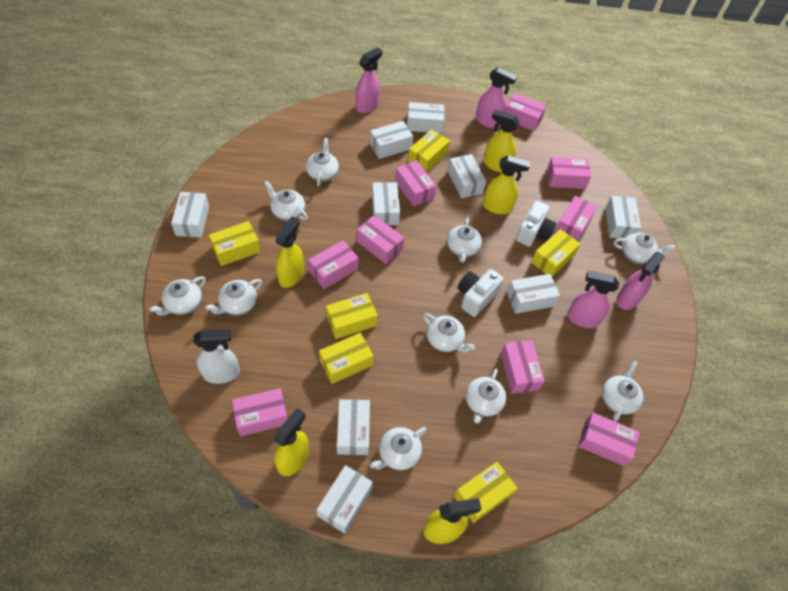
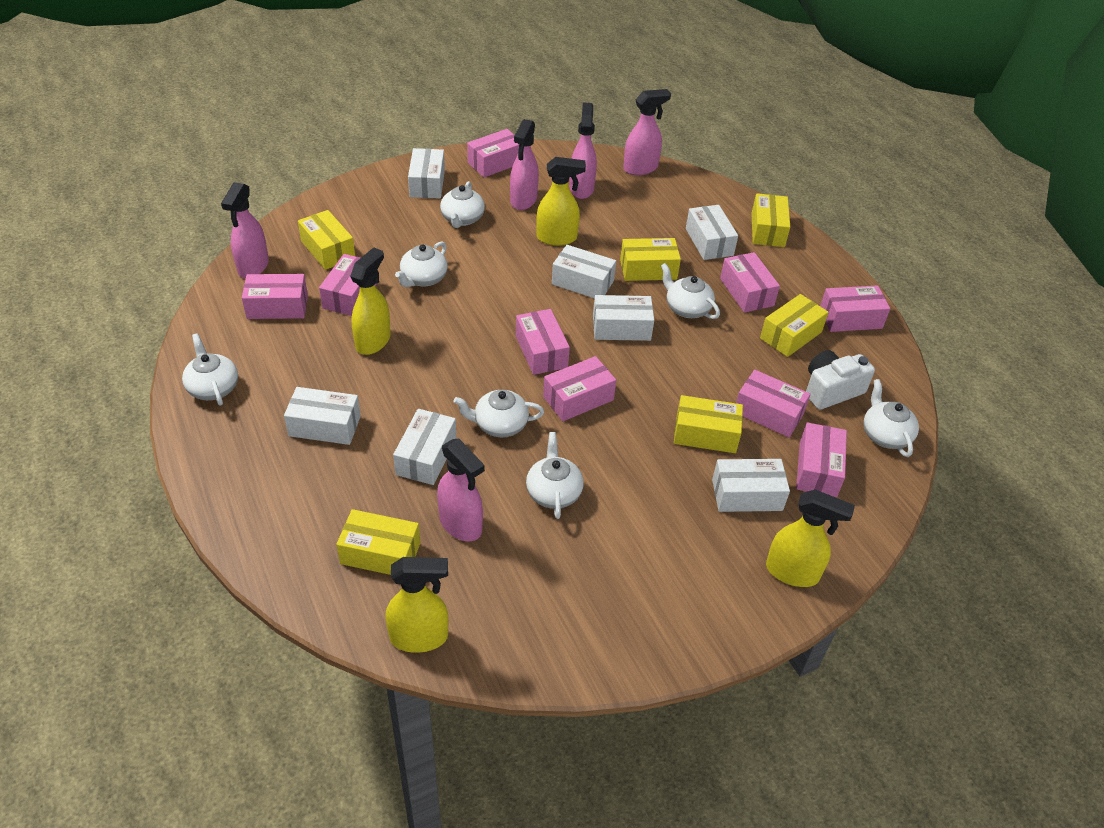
pink spray bottle: 4 -> 5
white box: 9 -> 7
white camera: 2 -> 1
white spray bottle: 1 -> 0
white teapot: 10 -> 7
yellow spray bottle: 5 -> 4

